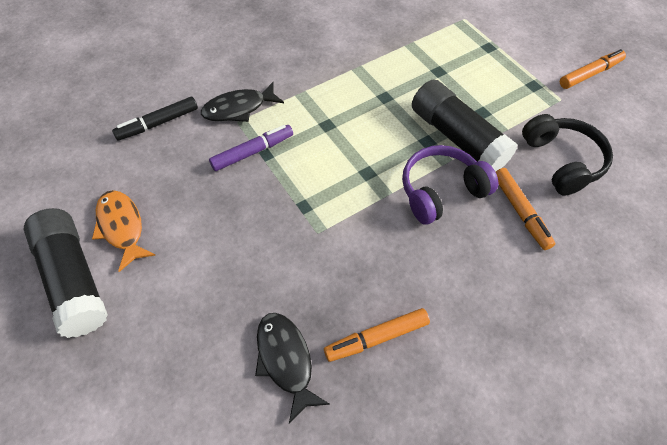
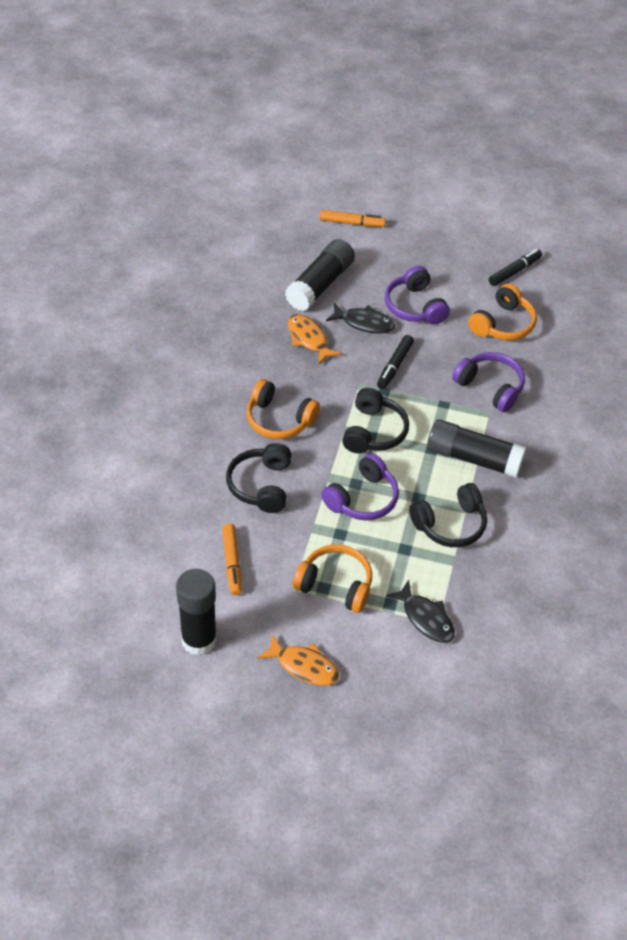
black glue stick: 2 -> 3
black headphones: 1 -> 3
black marker: 1 -> 2
orange fish: 1 -> 2
orange headphones: 0 -> 3
orange marker: 3 -> 2
purple headphones: 1 -> 3
purple marker: 1 -> 0

